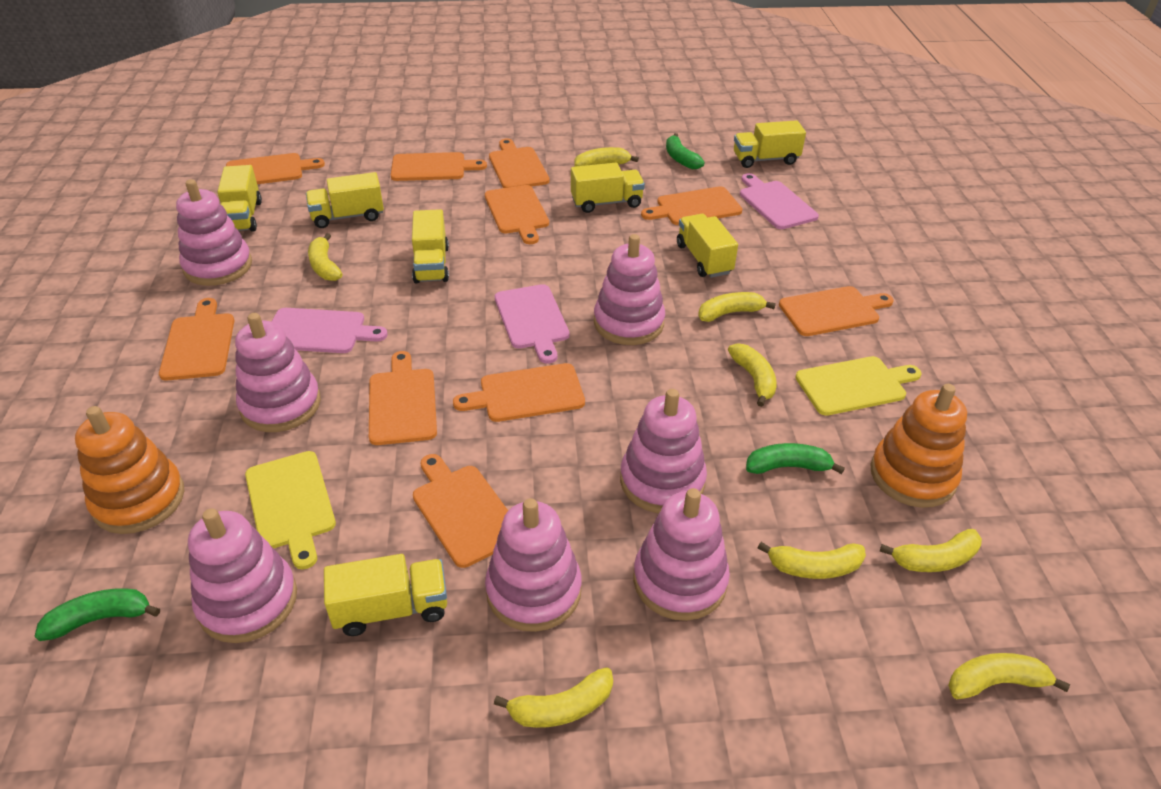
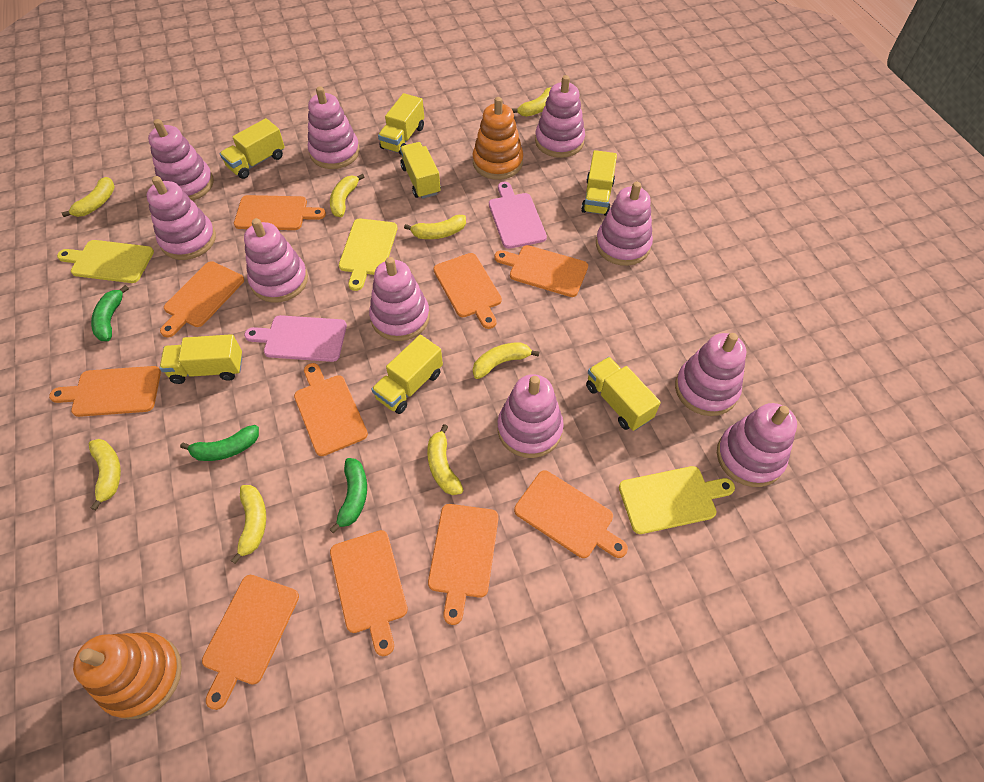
pink cutting board: 3 -> 2
pink stacking toy: 7 -> 10
yellow cutting board: 2 -> 3

